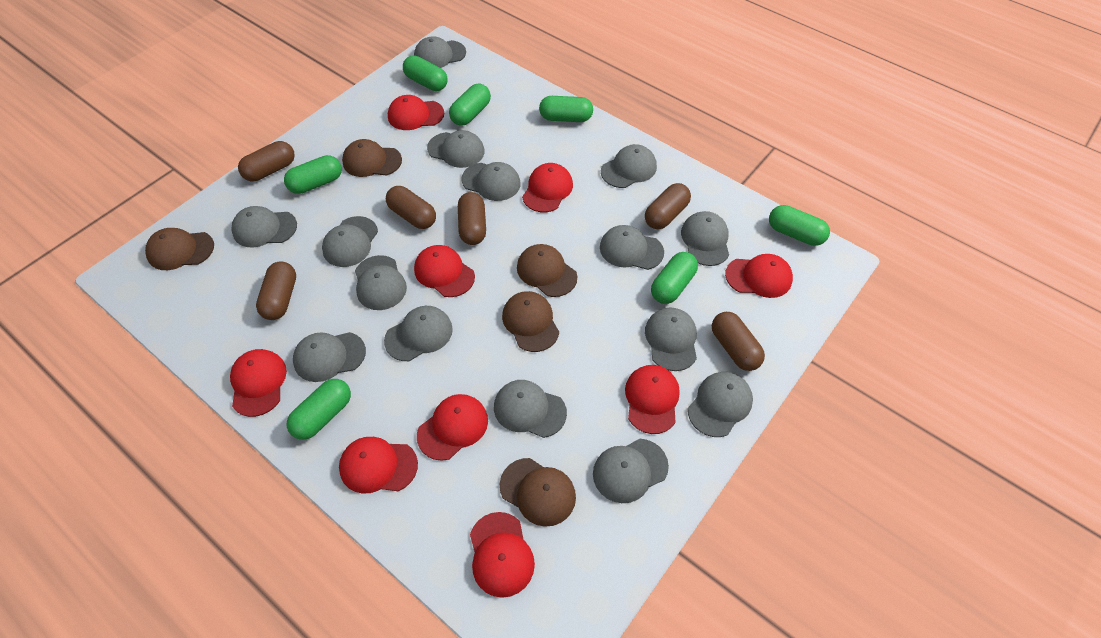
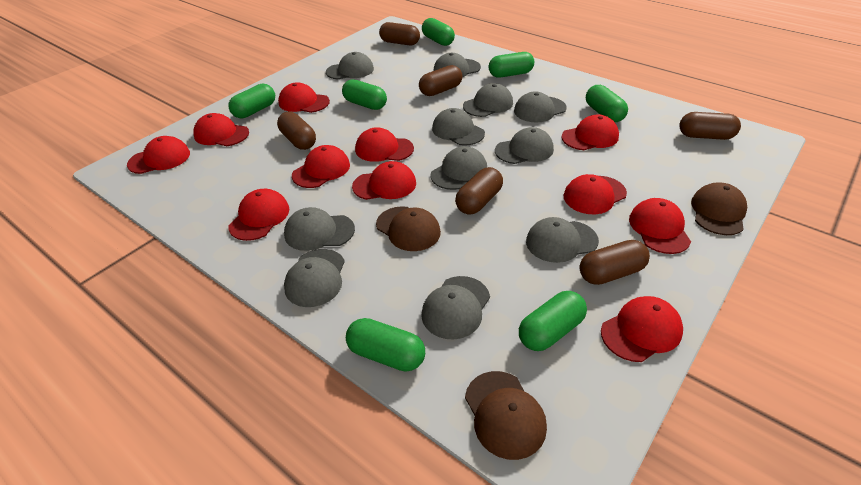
brown cap: 5 -> 3
grey cap: 15 -> 11
red cap: 9 -> 11

